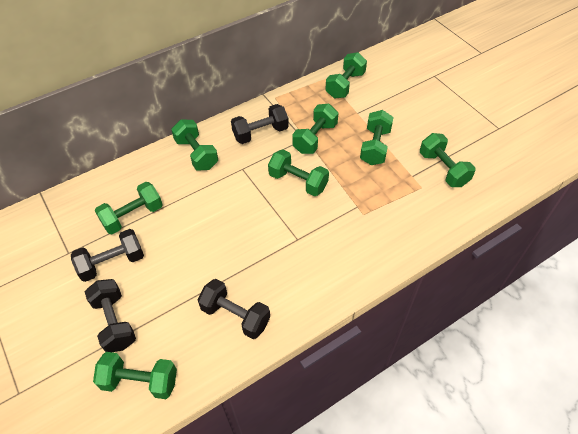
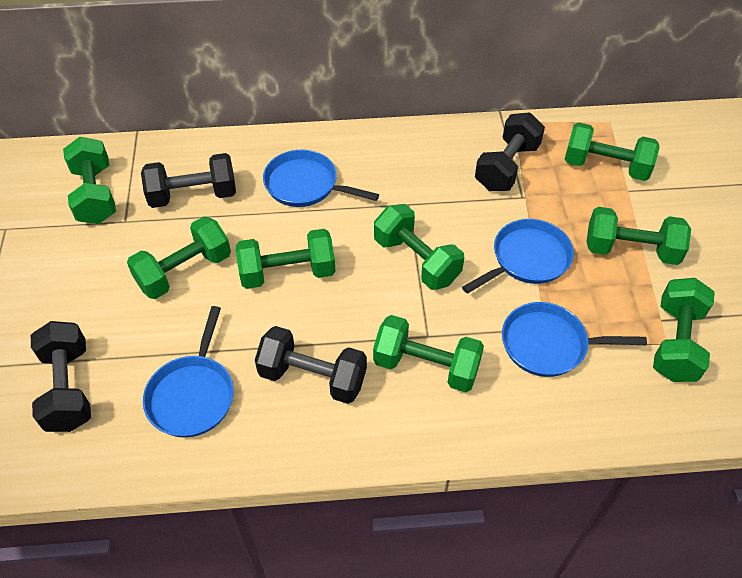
blue pan: 0 -> 4

